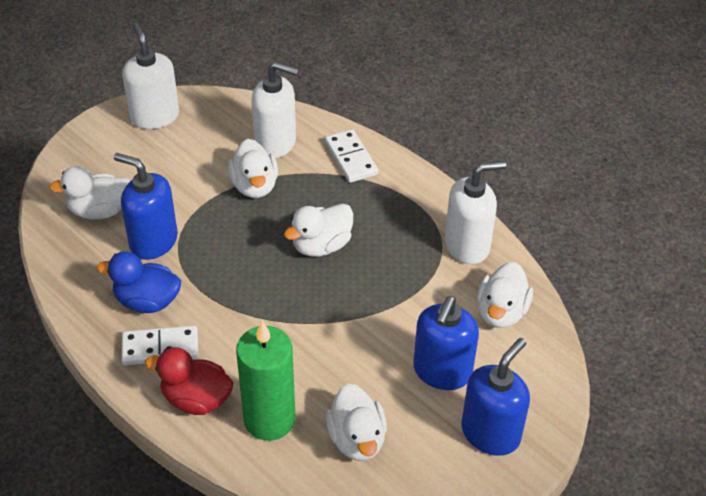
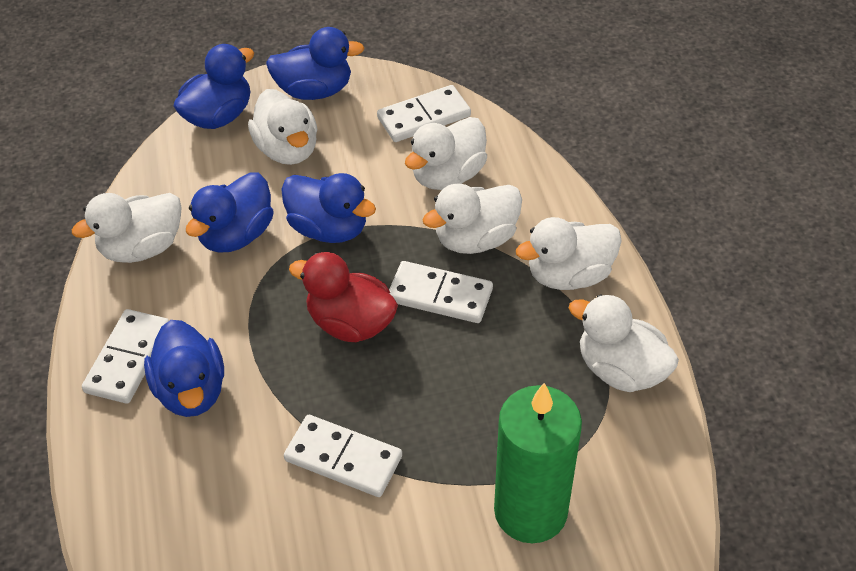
blue duck: 1 -> 5
blue soap dispenser: 3 -> 0
white domino: 2 -> 4
white duck: 5 -> 6
white soap dispenser: 3 -> 0

